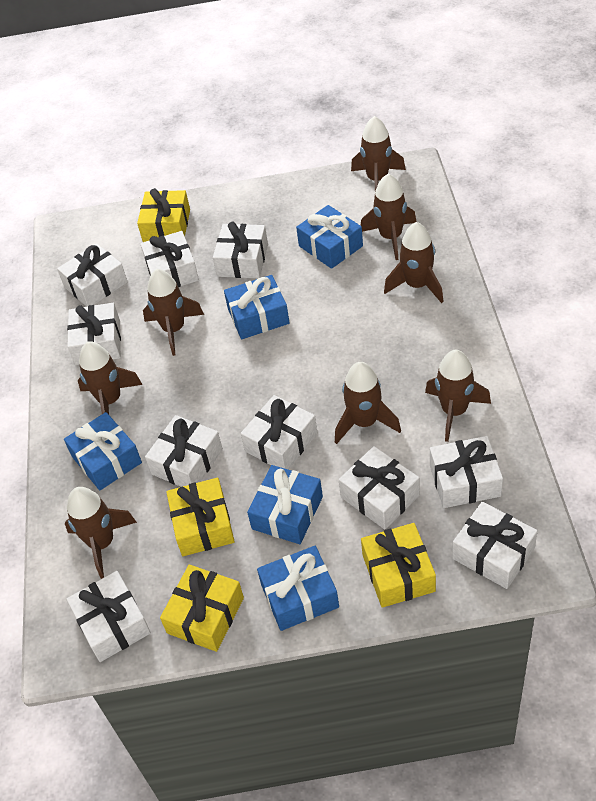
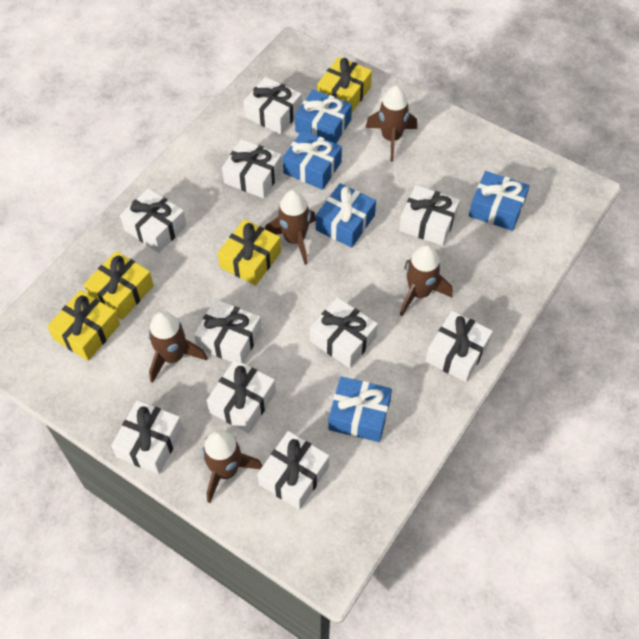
brown rocket: 8 -> 5

